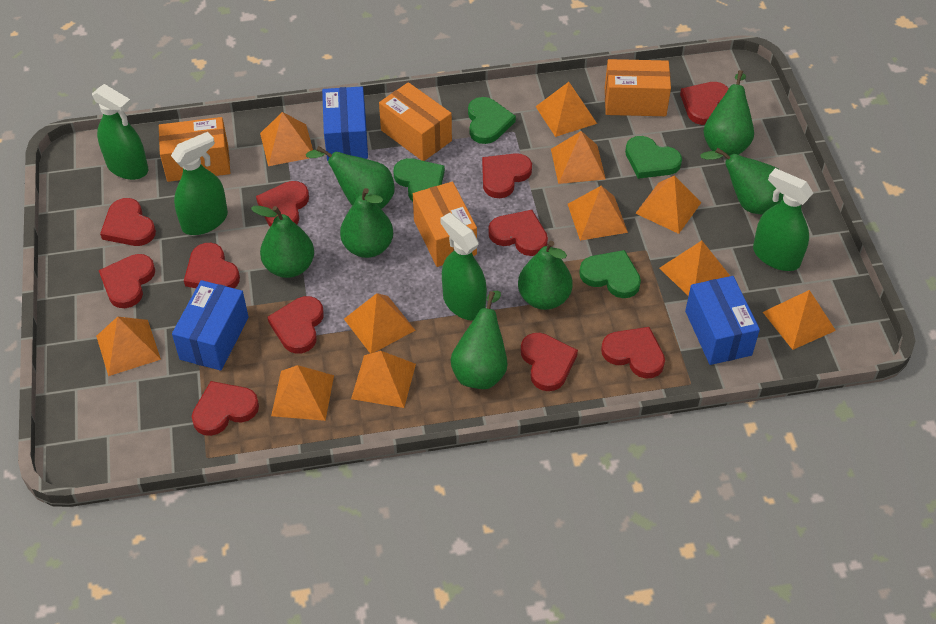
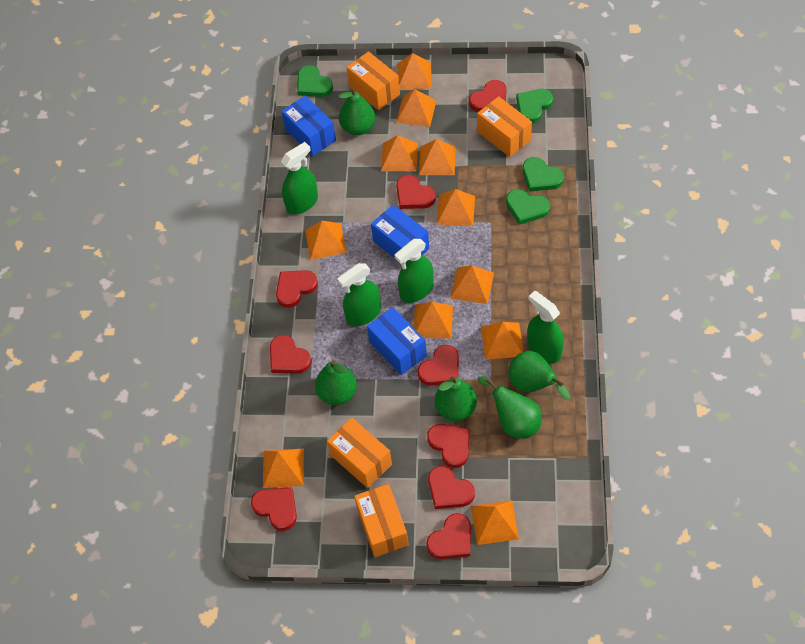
green pear: 7 -> 5
red heart: 11 -> 9

